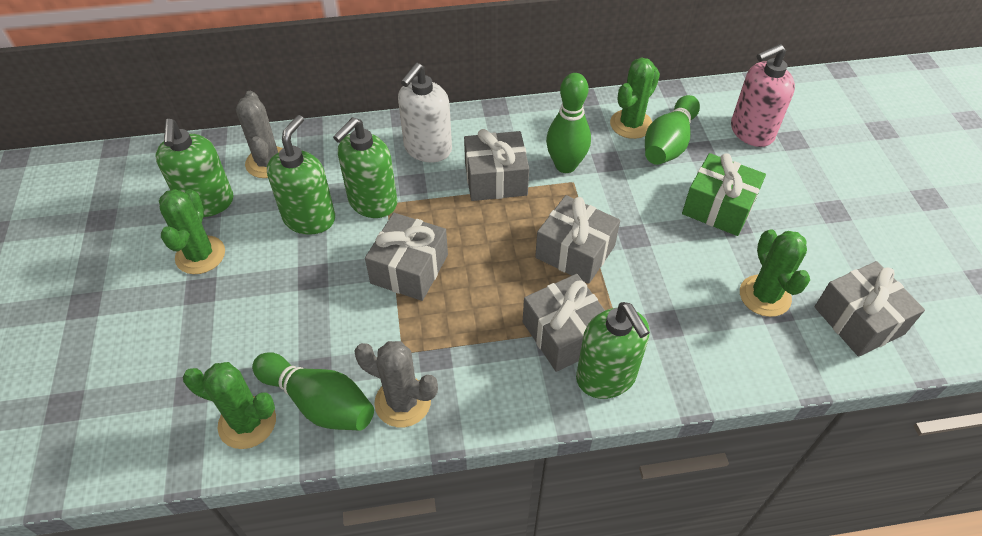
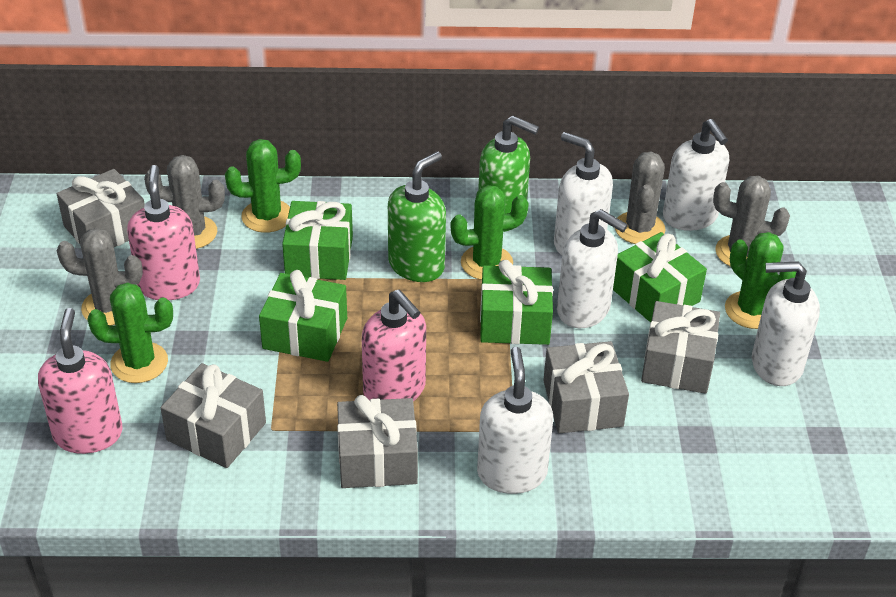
green bowling pin: 3 -> 0
green gift: 1 -> 4
green soap dispenser: 4 -> 2
grey cactus: 2 -> 4
pink soap dispenser: 1 -> 3
white soap dispenser: 1 -> 5

